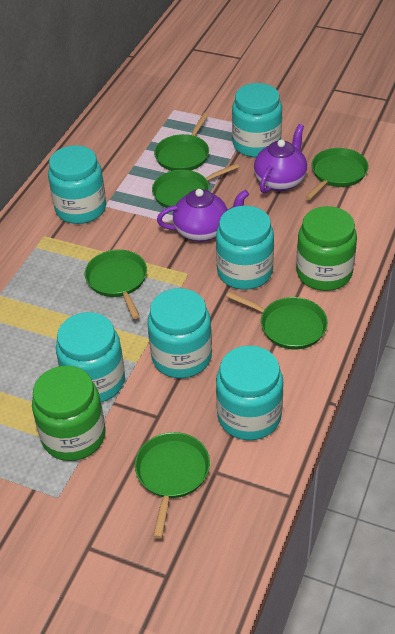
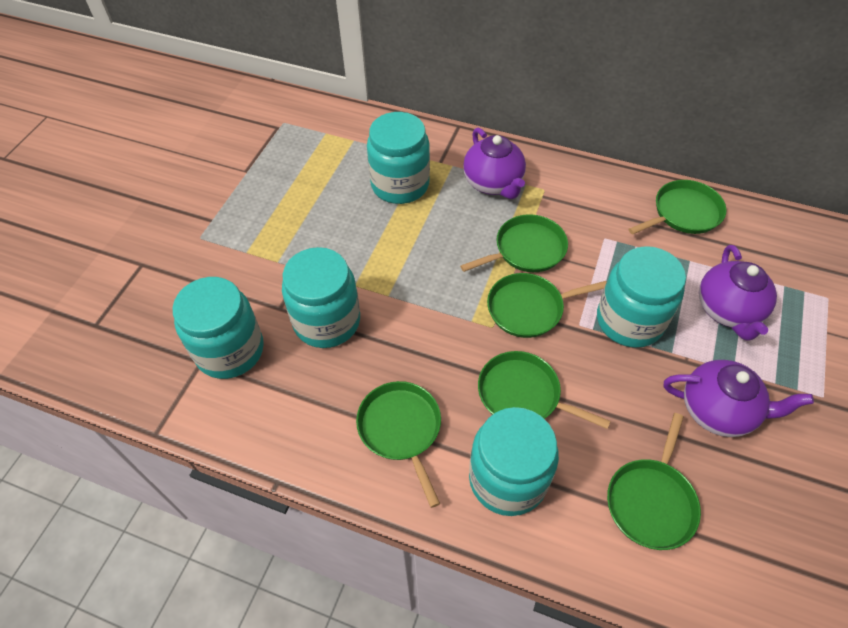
green jar: 2 -> 0
purple teapot: 2 -> 3
turquoise jar: 6 -> 5

